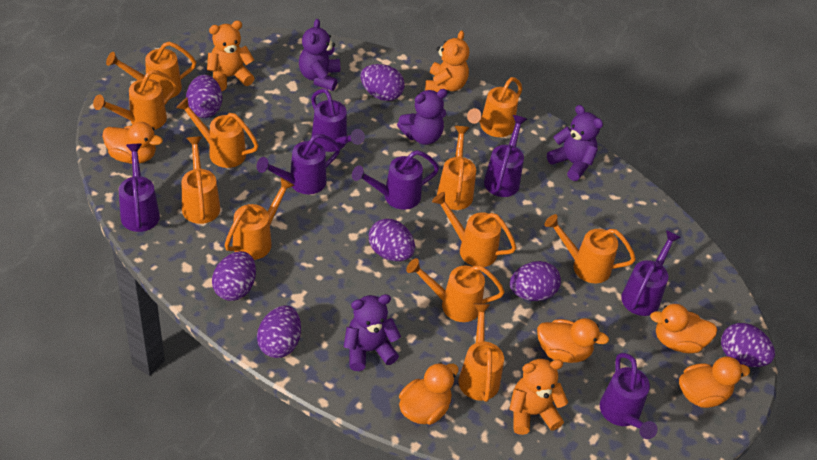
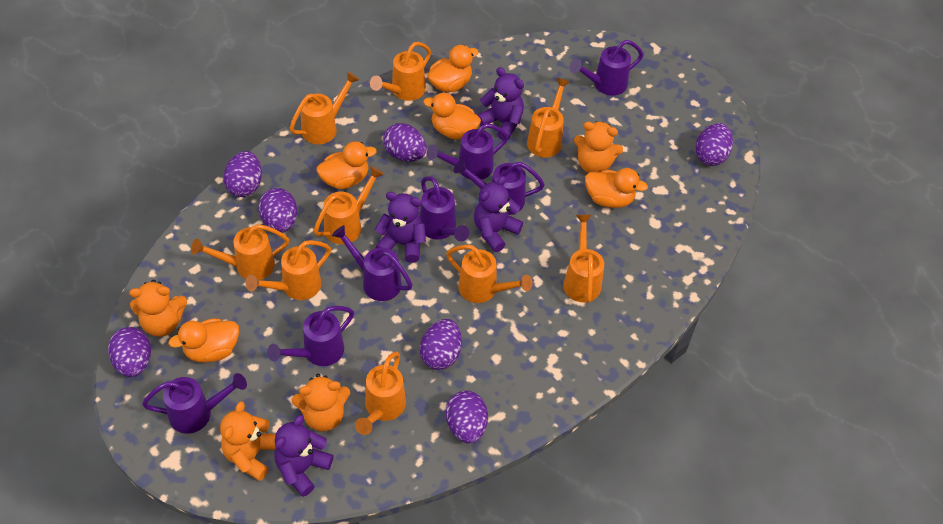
orange teddy bear: 3 -> 4
orange watering can: 11 -> 9

